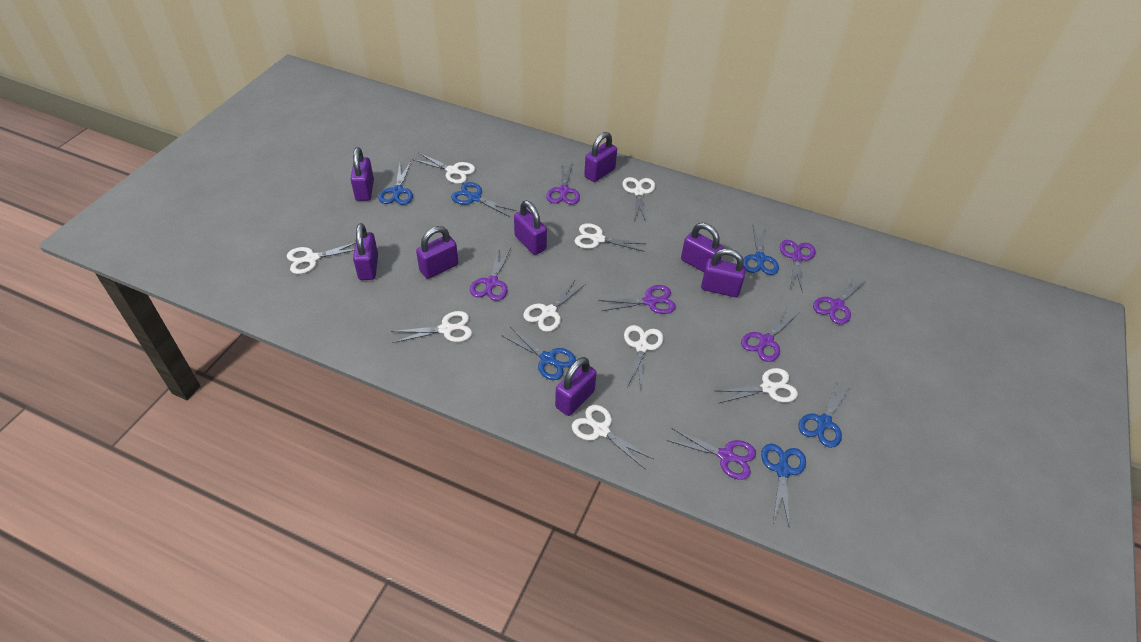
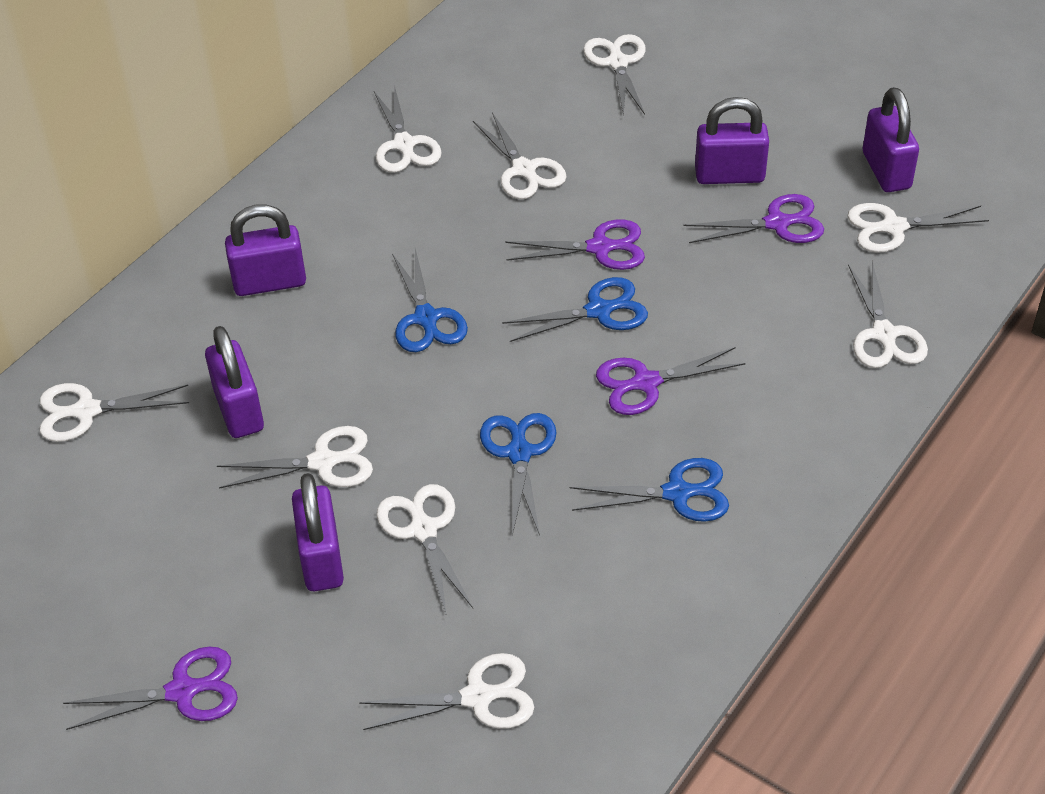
blue scissors: 6 -> 4
purple padlock: 8 -> 5
purple scissors: 7 -> 4

